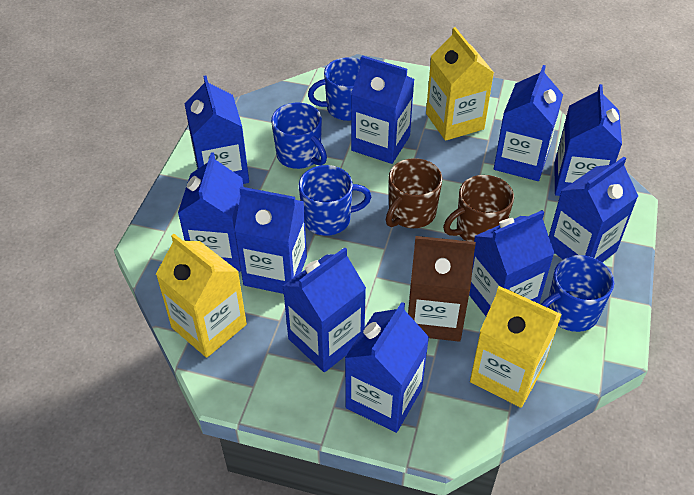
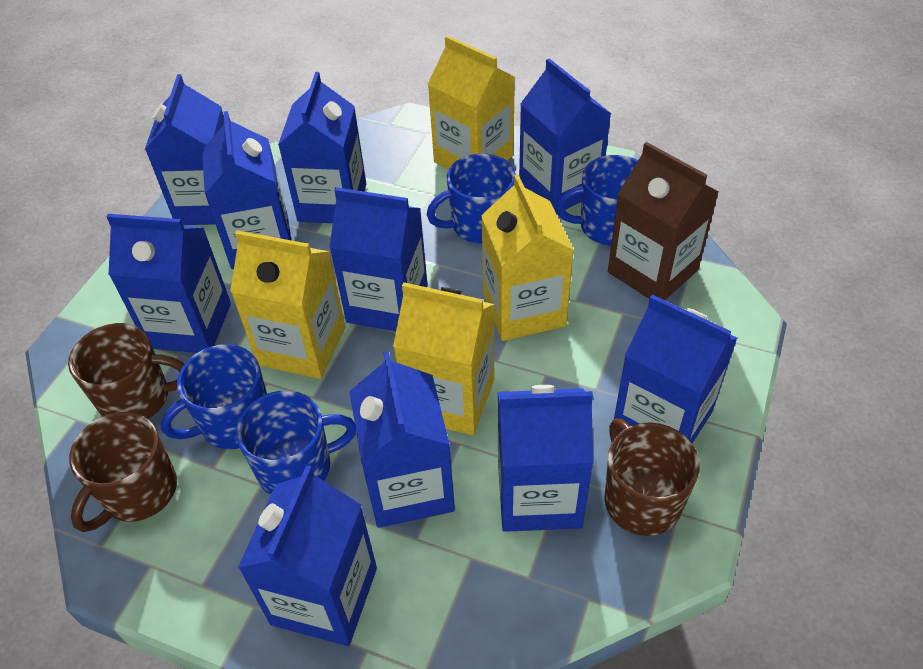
brown mug: 2 -> 3
yellow carton: 3 -> 4

